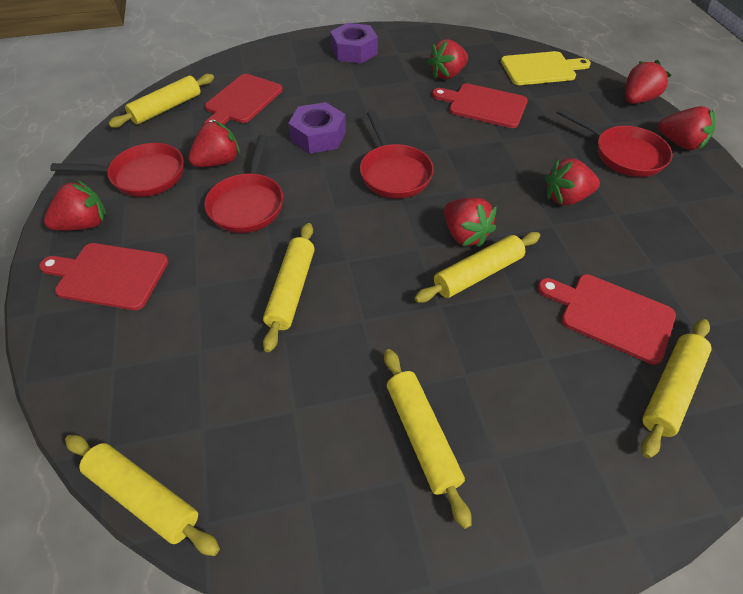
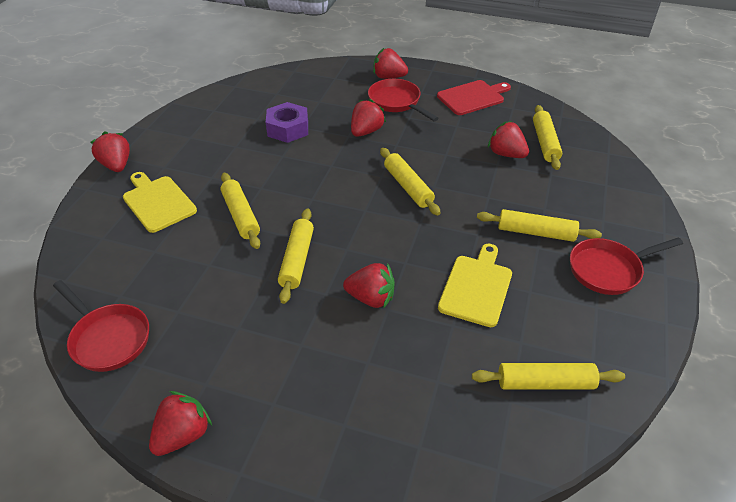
purple nut: 2 -> 1
red cutting board: 4 -> 1
red pan: 4 -> 3
red strawberry: 7 -> 6
yellow cutting board: 1 -> 2

